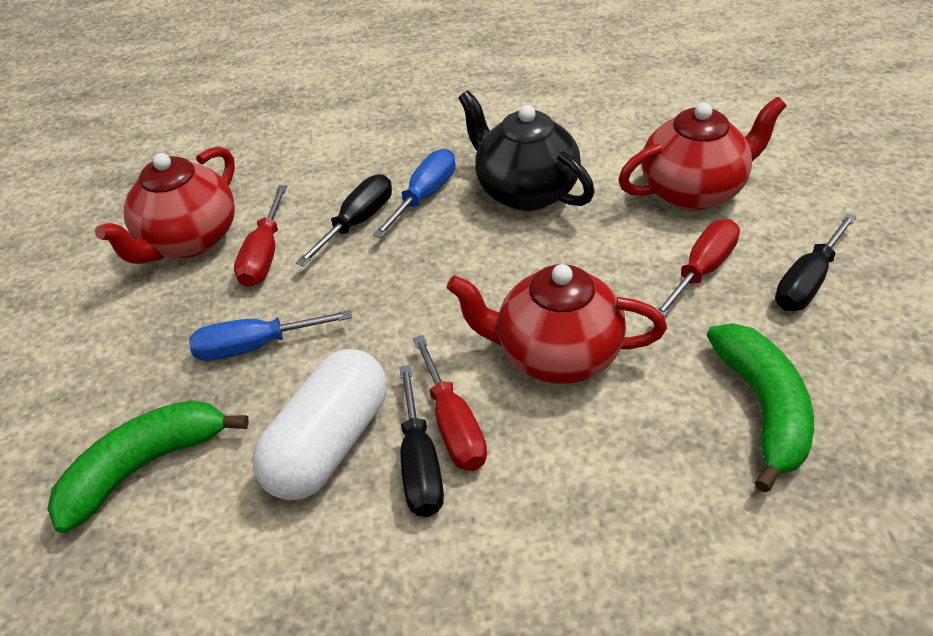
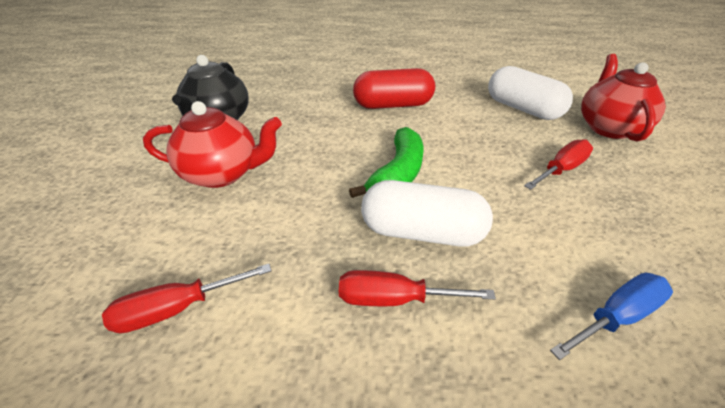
black screwdriver: 3 -> 0
blue screwdriver: 2 -> 1
green banana: 2 -> 1
red capsule: 0 -> 1
red teapot: 3 -> 2
white capsule: 1 -> 2

